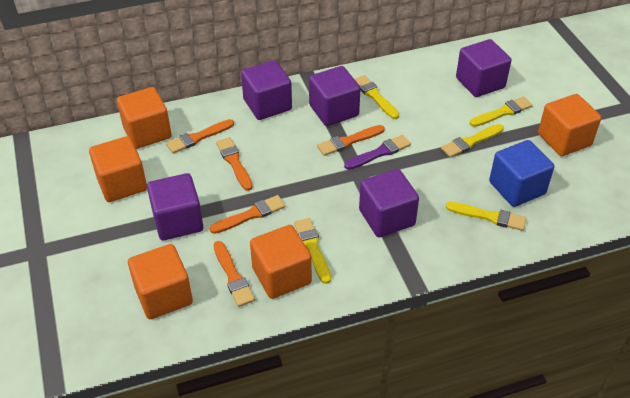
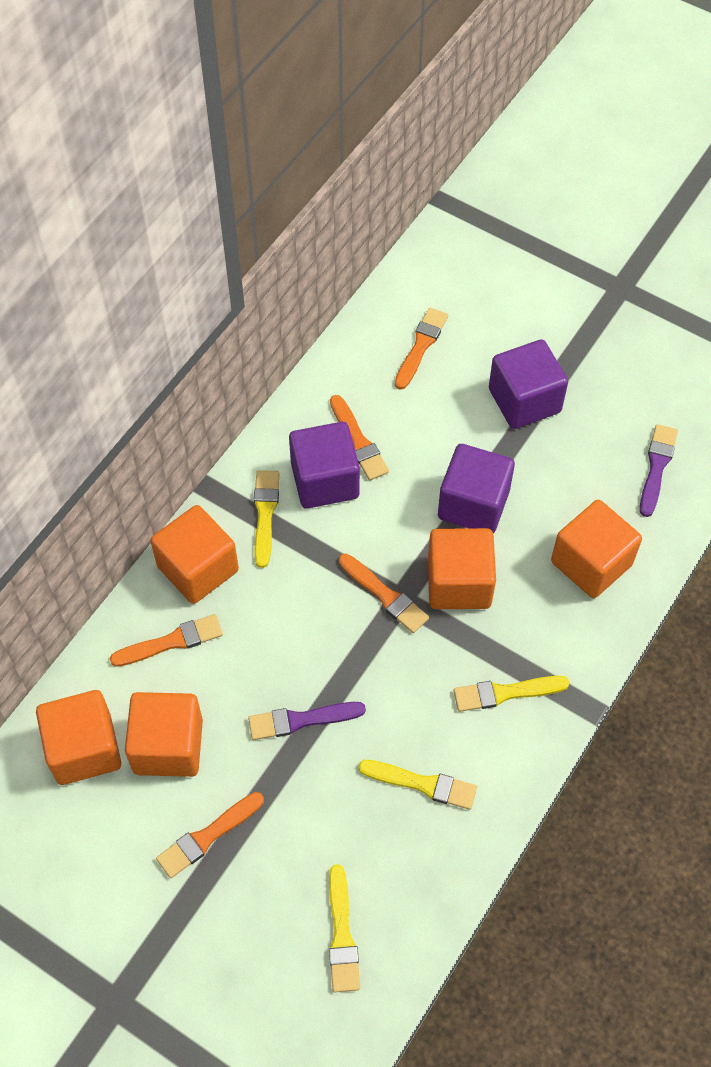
blue cube: 1 -> 0
purple brush: 1 -> 2
purple cube: 5 -> 3
yellow brush: 5 -> 4

